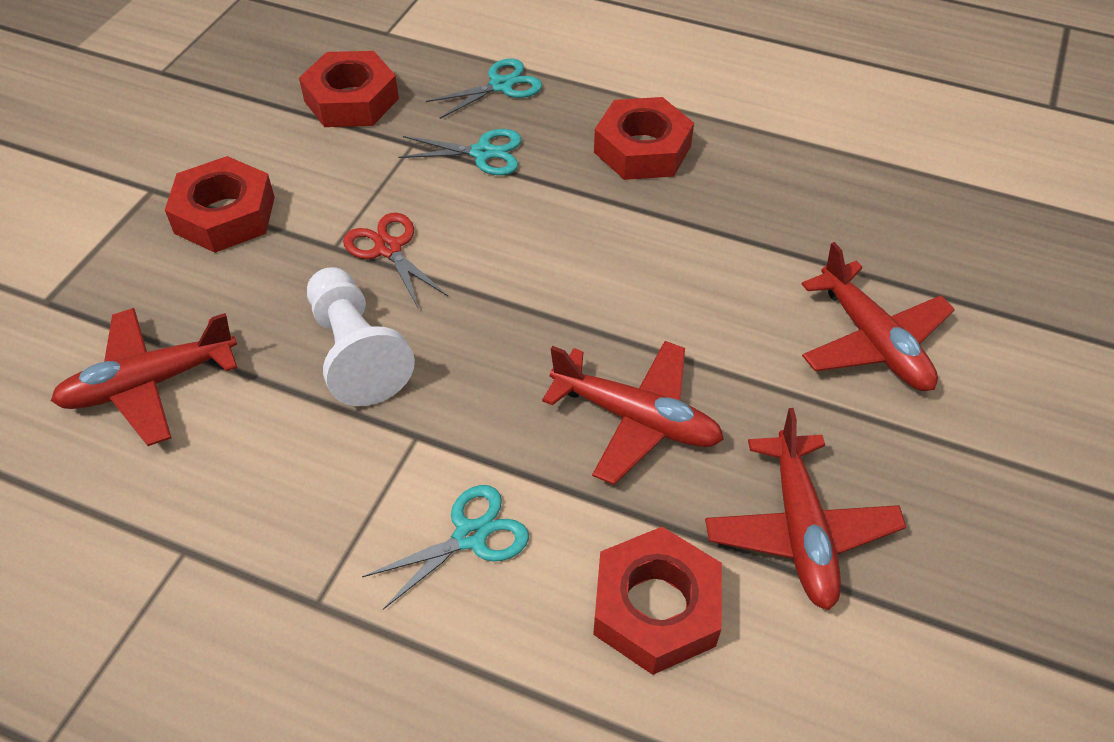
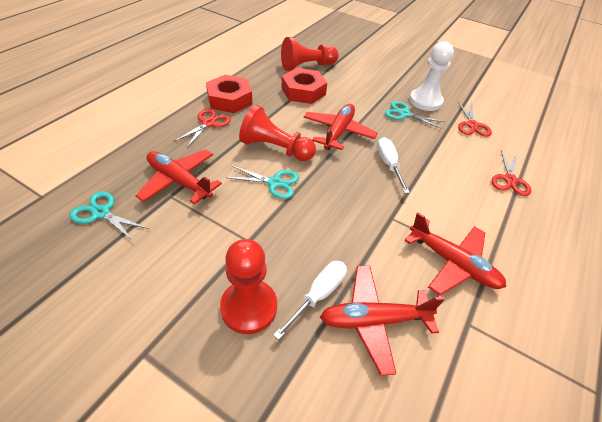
red nut: 4 -> 2
red pawn: 0 -> 3
red scissors: 1 -> 3
white screwdriver: 0 -> 2

